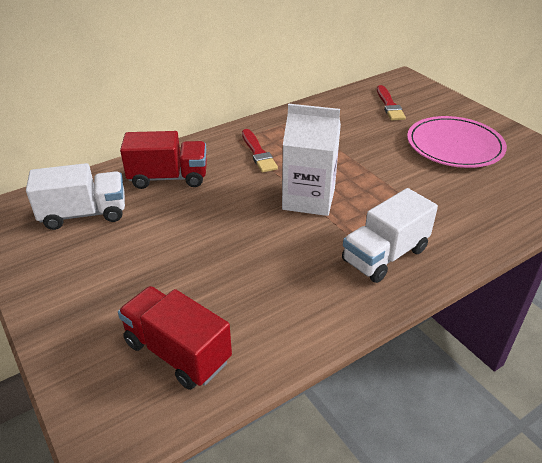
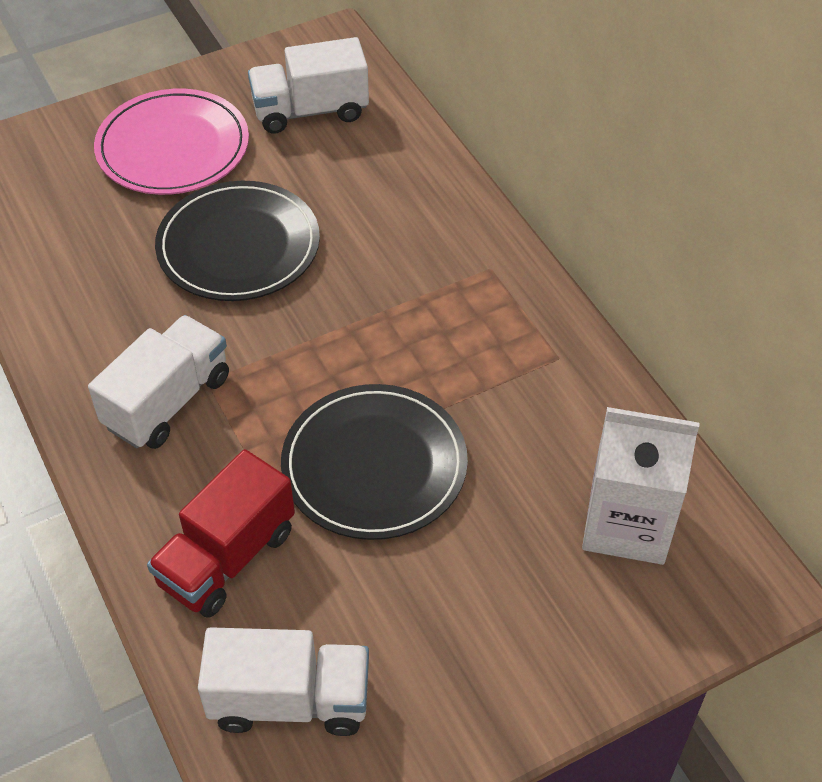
black plate: 0 -> 2
red brush: 2 -> 0
red truck: 2 -> 1
white truck: 2 -> 3

